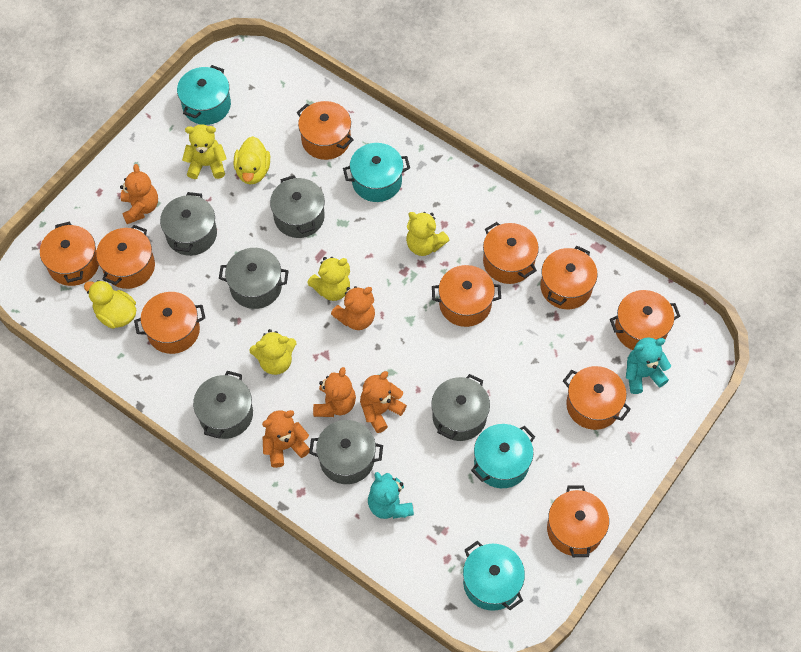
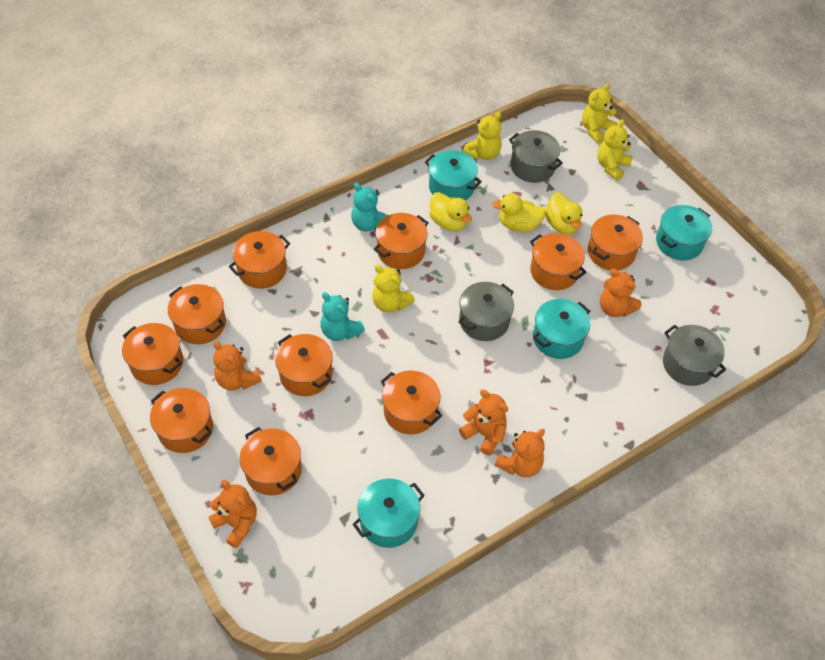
grey pot: 6 -> 3
yellow duck: 2 -> 3

